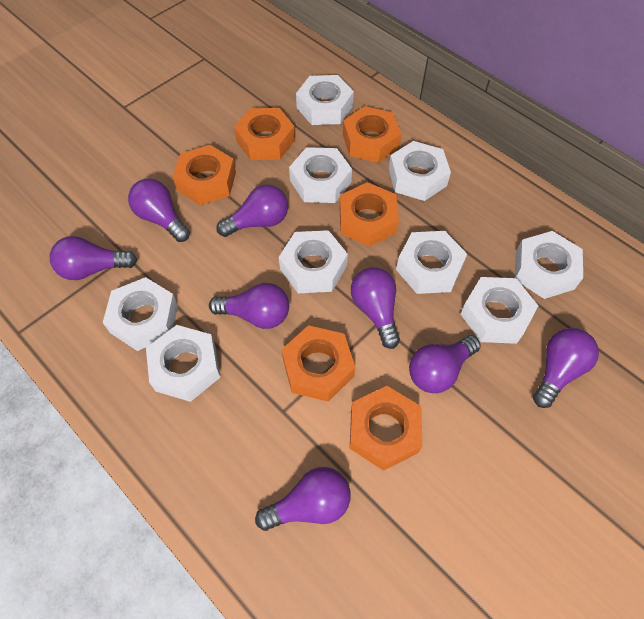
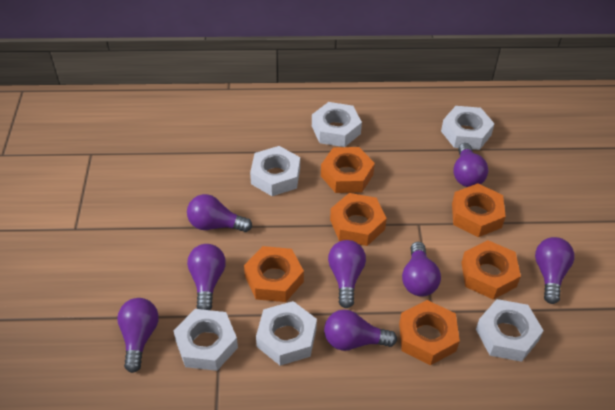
white nut: 9 -> 6

